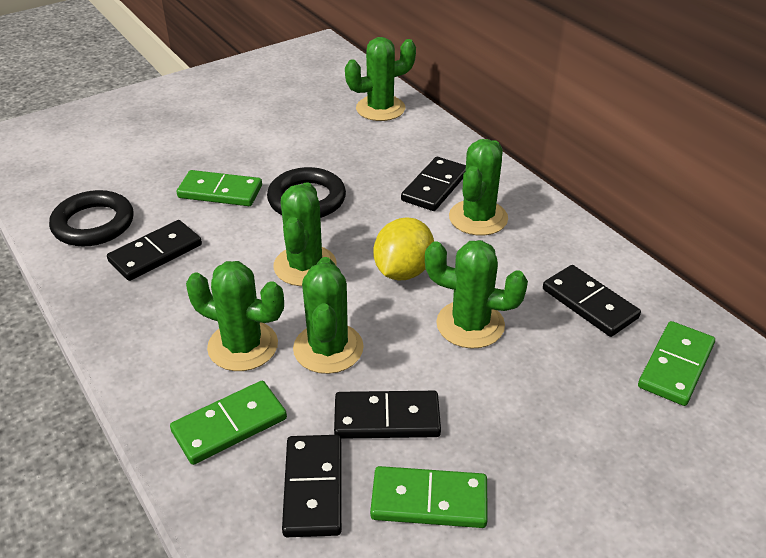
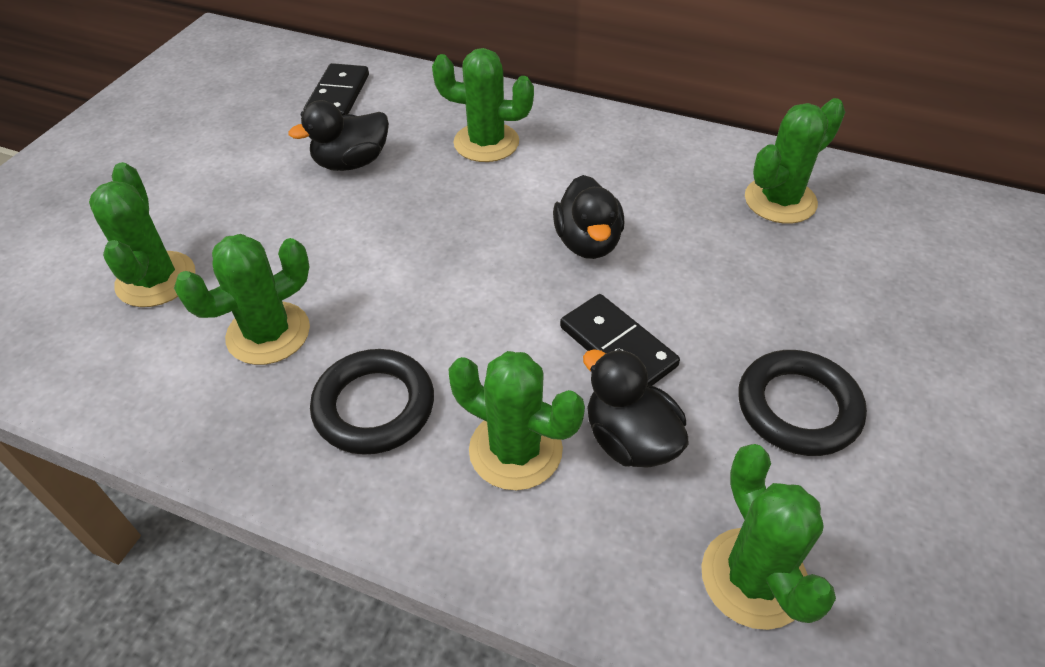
black domino: 5 -> 2
black duck: 0 -> 3
green domino: 4 -> 0
yellow lemon: 1 -> 0

